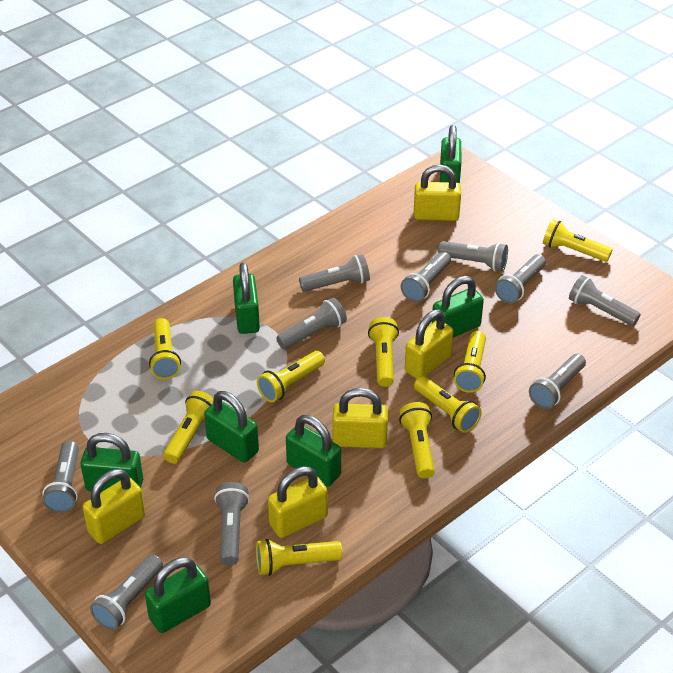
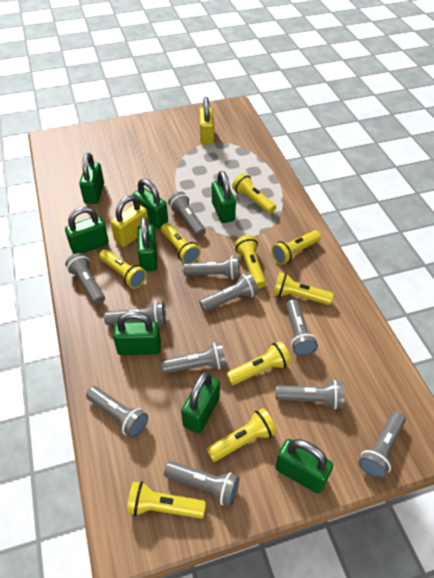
green padlock: 7 -> 8
grey flashlight: 10 -> 11
yellow padlock: 5 -> 2

